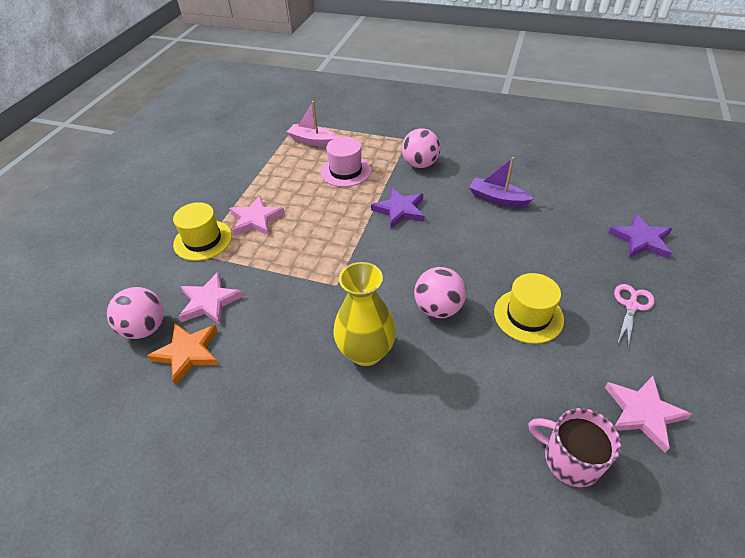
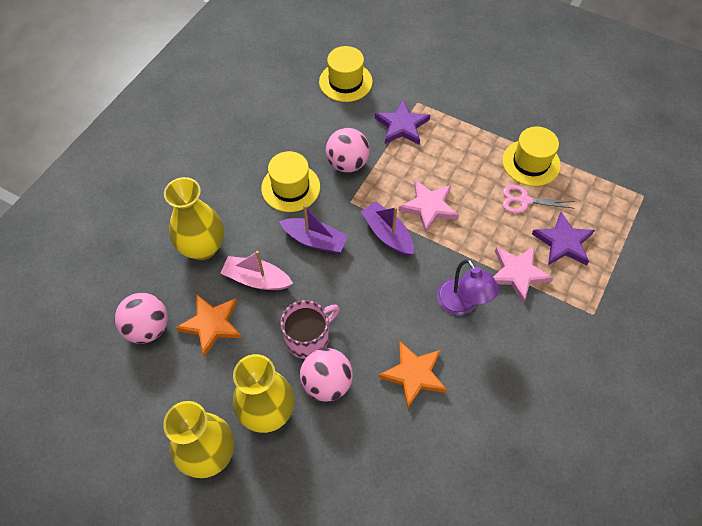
orange star: 1 -> 2
pink hat: 1 -> 0
pink star: 3 -> 2
purple boat: 1 -> 2
purple lamp: 0 -> 1
yellow hat: 2 -> 3
yellow vase: 1 -> 3

